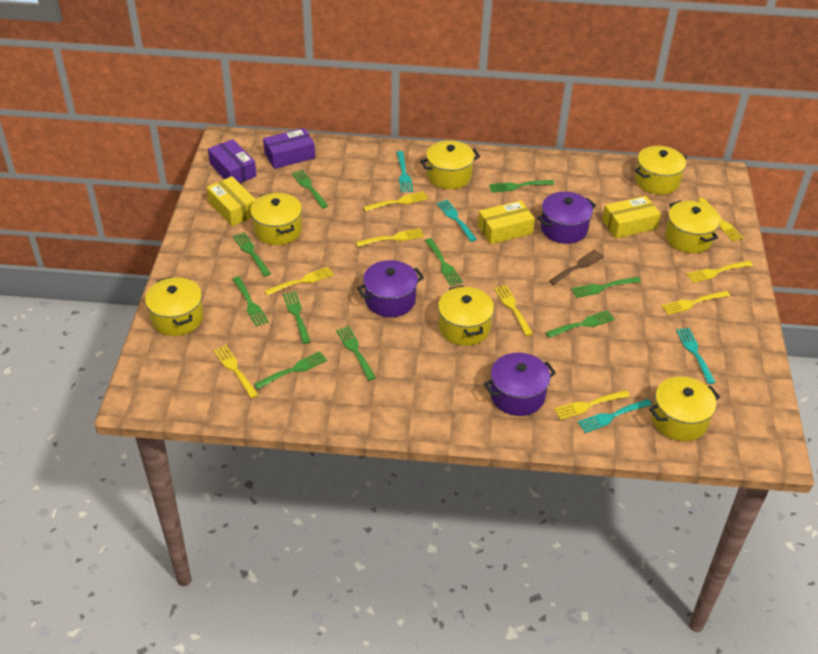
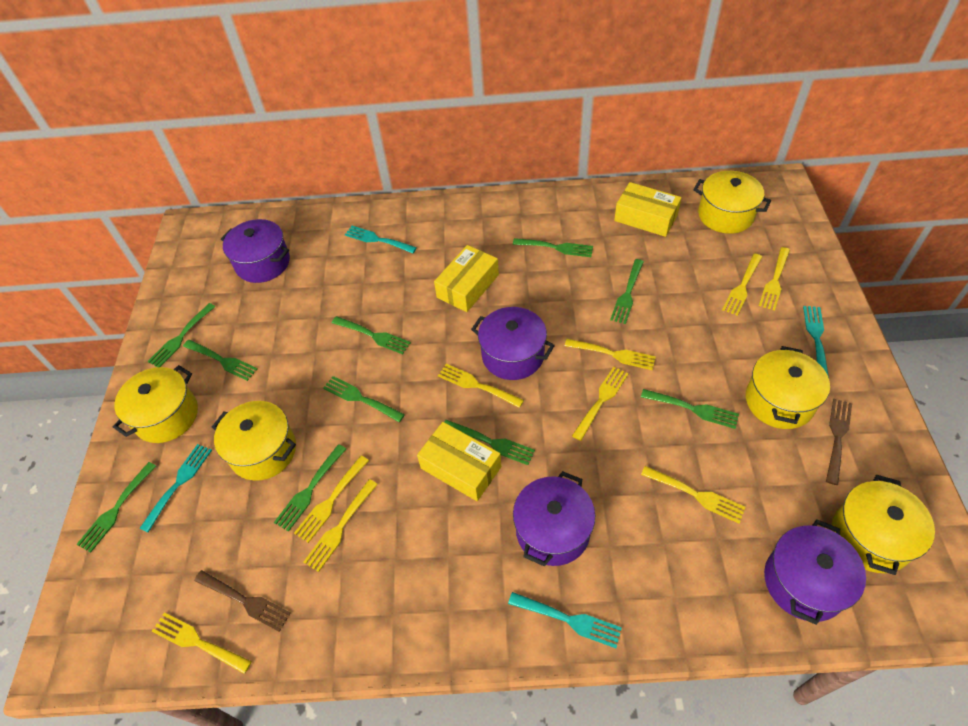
brown fork: 1 -> 2
purple box: 2 -> 0
purple pot: 3 -> 4
yellow pot: 7 -> 5

